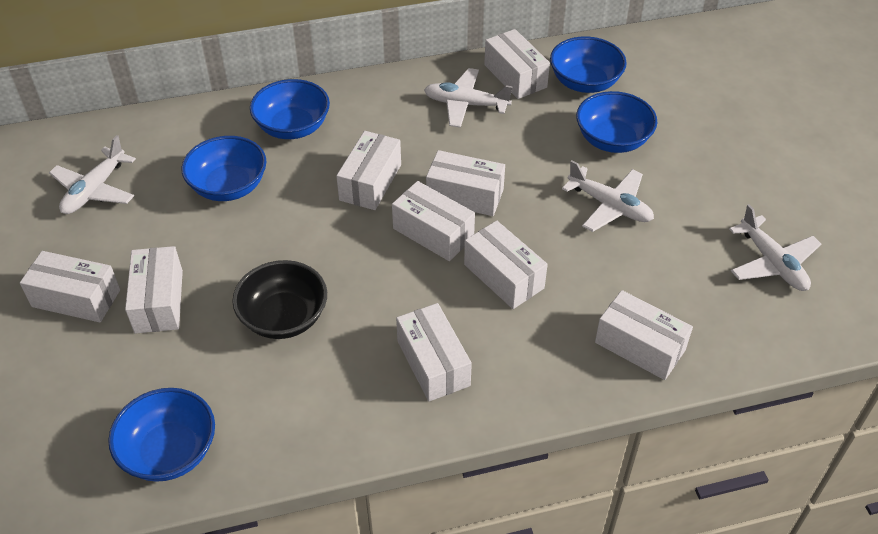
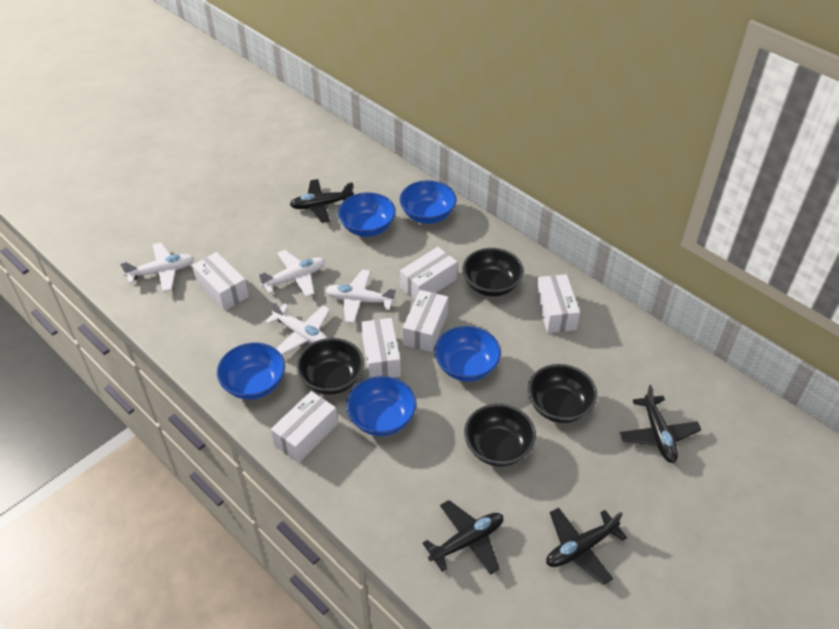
black bowl: 1 -> 4
black plane: 0 -> 4
white box: 9 -> 6

